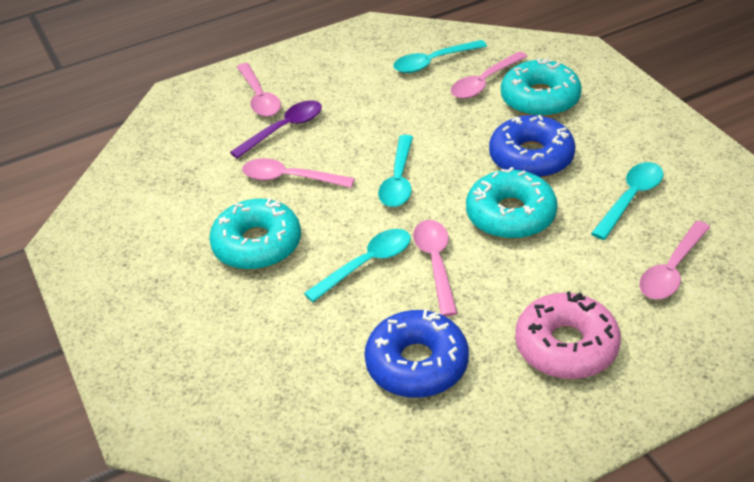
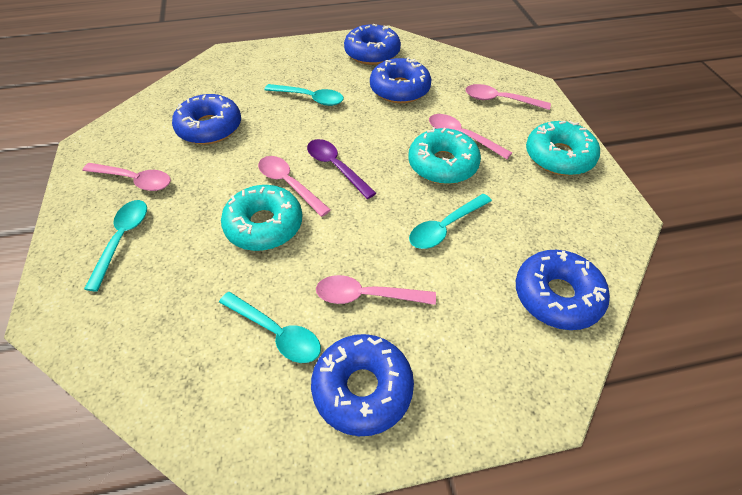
blue donut: 2 -> 5
pink donut: 1 -> 0

